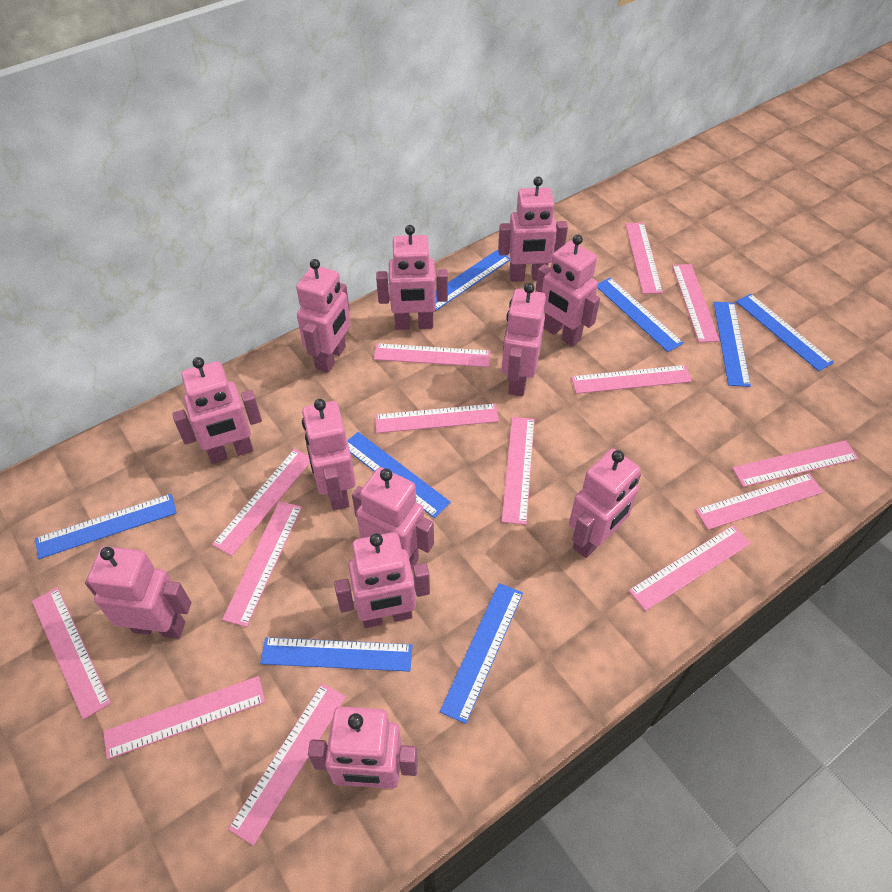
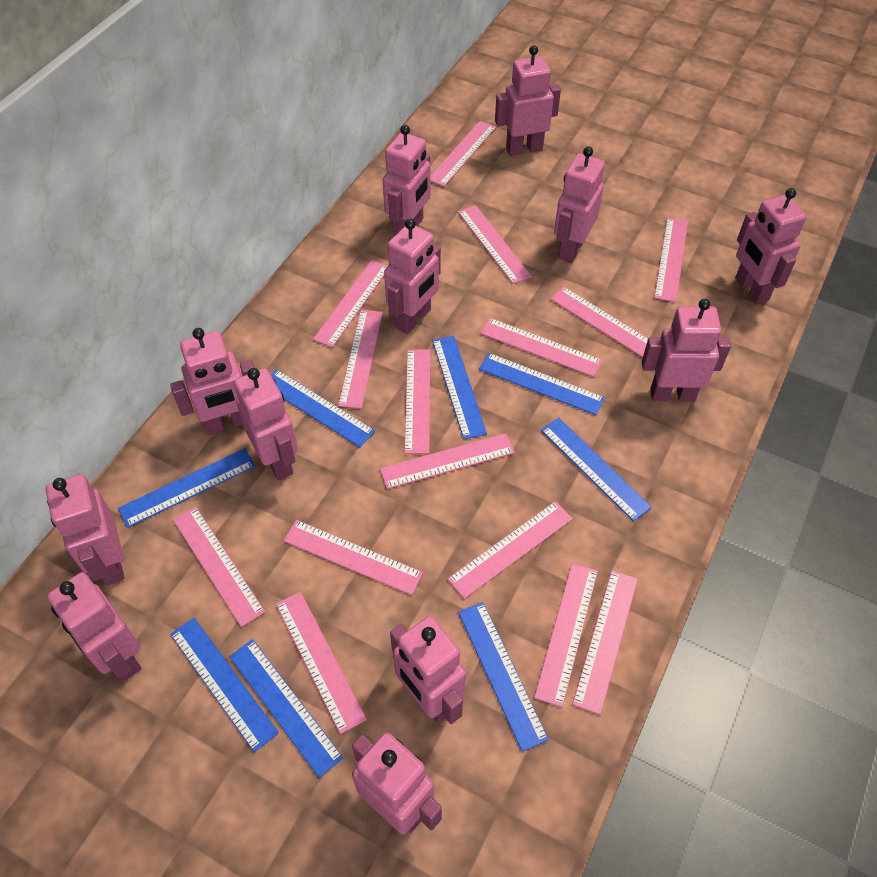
pink ruler: 14 -> 15

